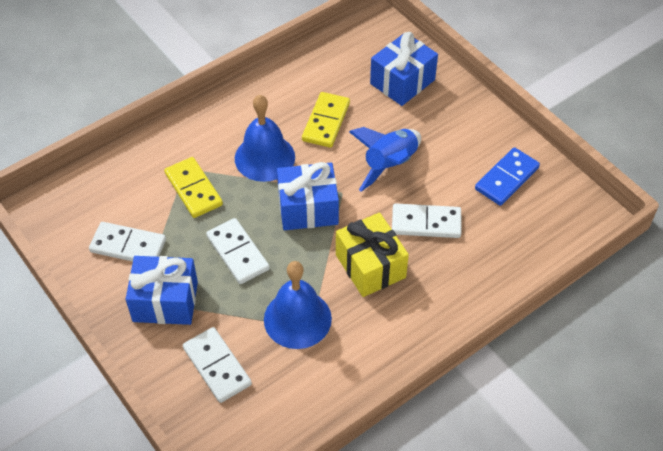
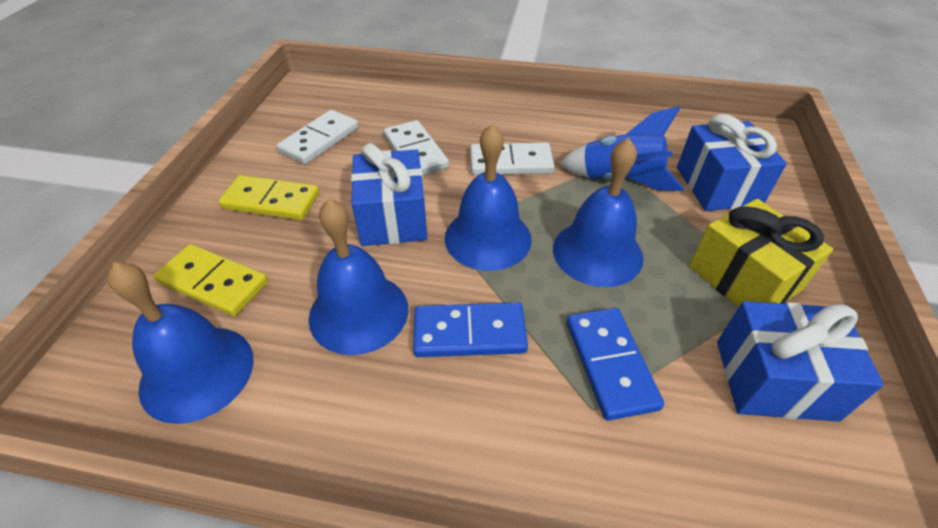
blue bell: 2 -> 4
blue domino: 1 -> 2
white domino: 4 -> 3

